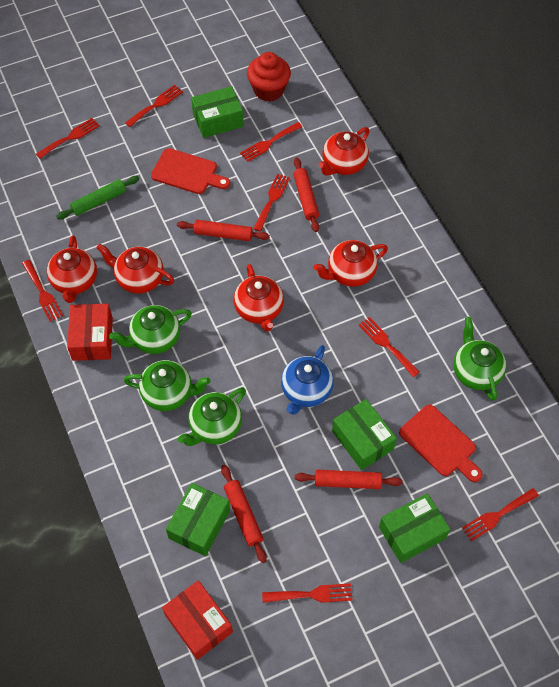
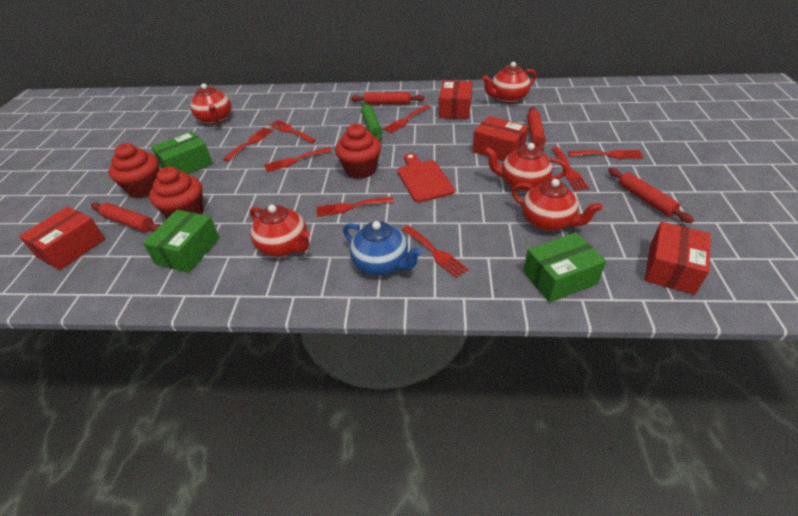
green box: 4 -> 3
green teapot: 4 -> 0
red box: 2 -> 4
red cupcake: 1 -> 3
red cutting board: 2 -> 1

